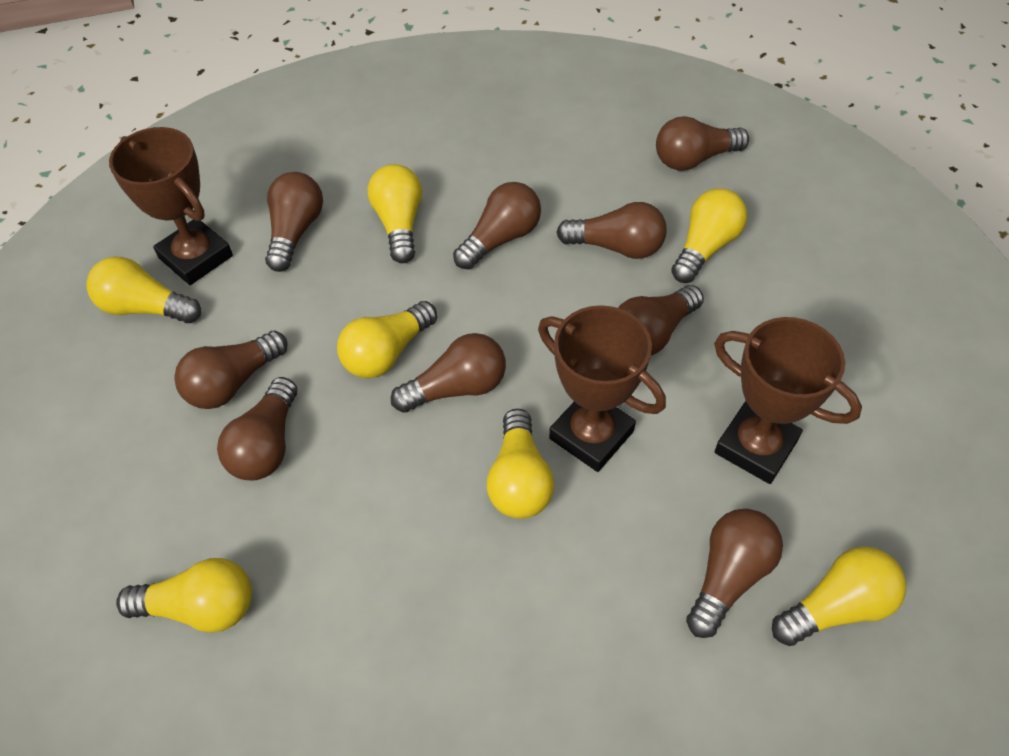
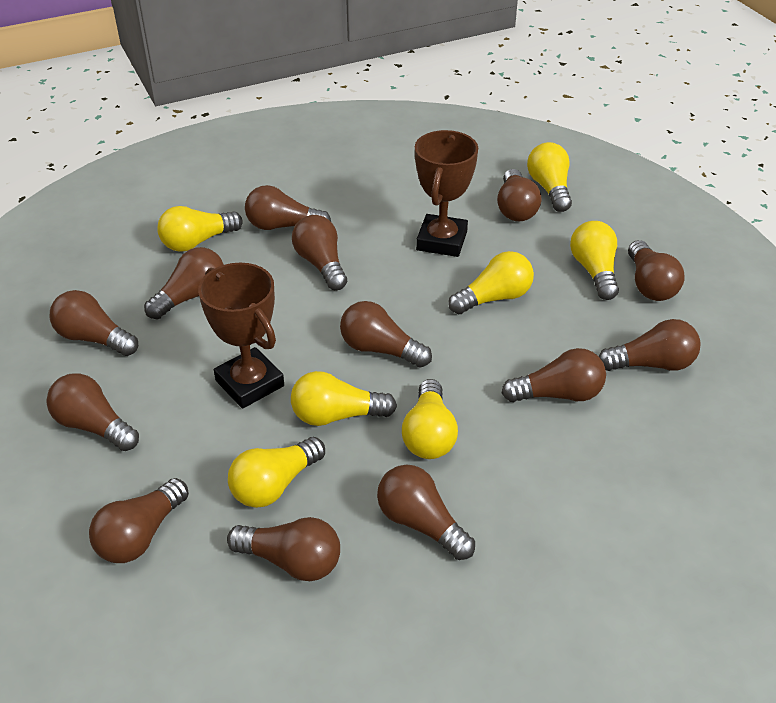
brown light bulb: 9 -> 13
brown trophy: 3 -> 2

